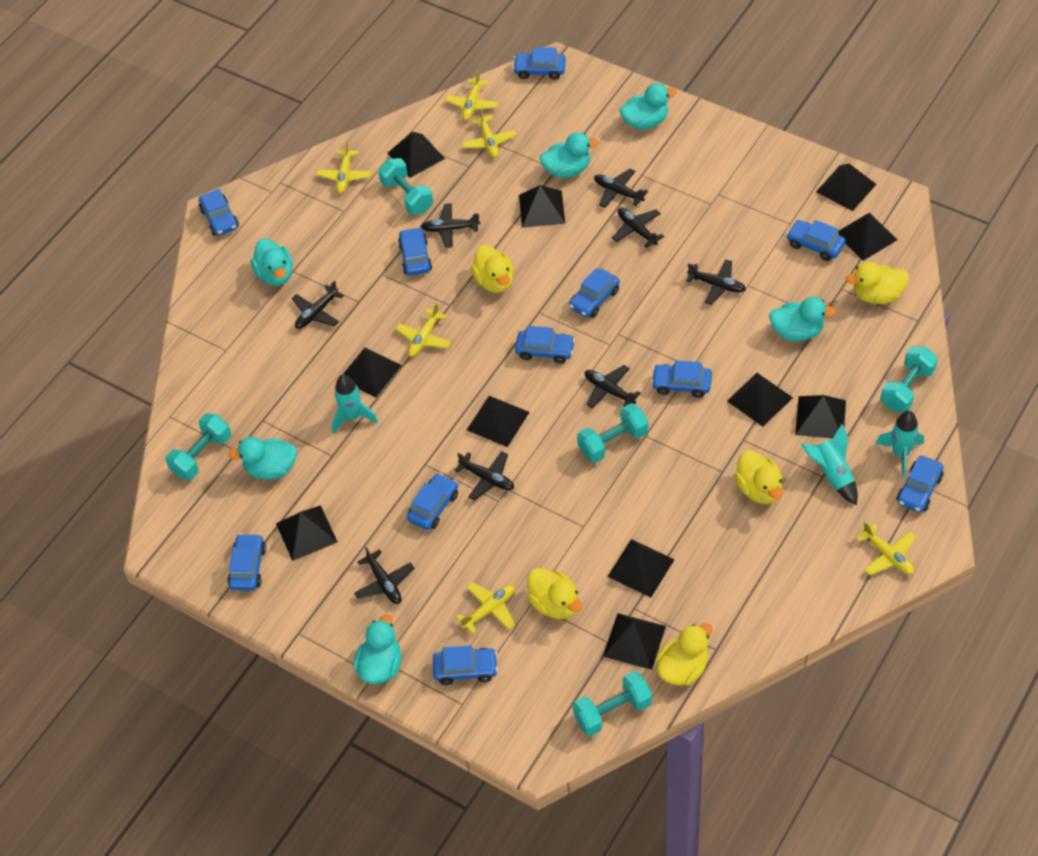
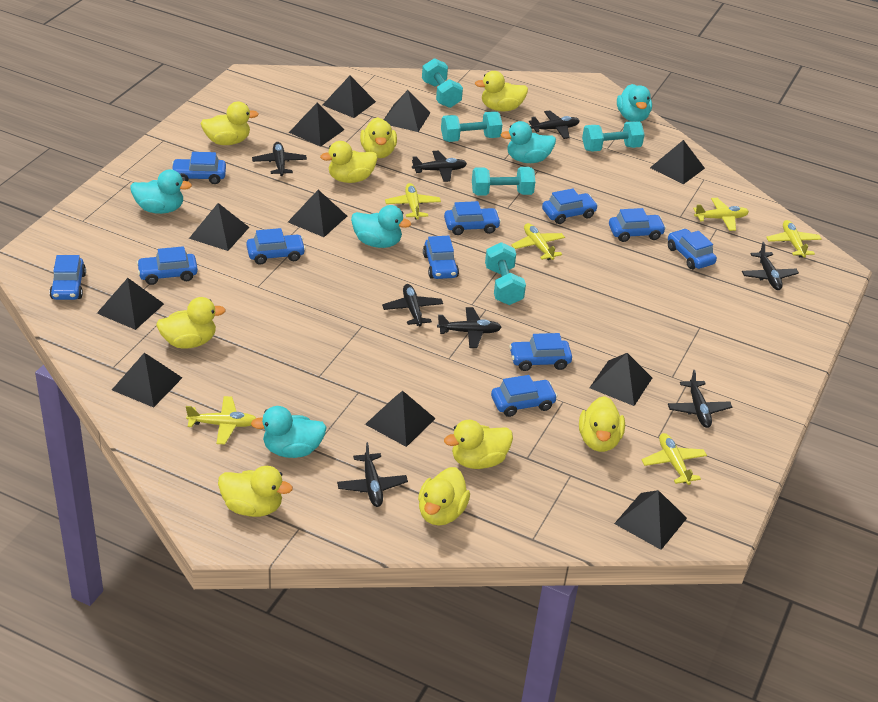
turquoise duck: 6 -> 5
turquoise rocket: 3 -> 0
yellow duck: 5 -> 9

